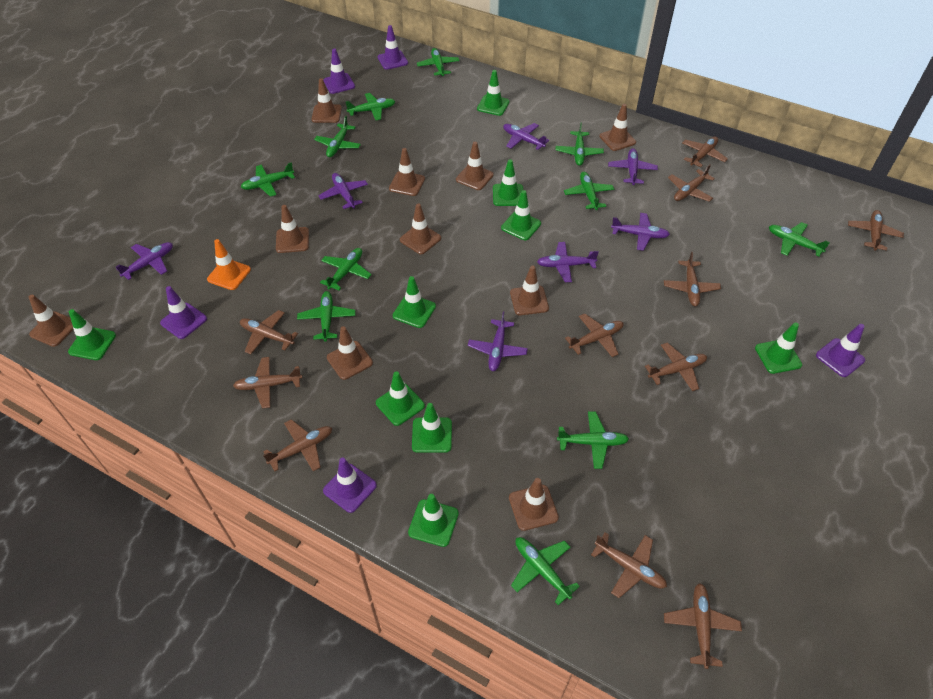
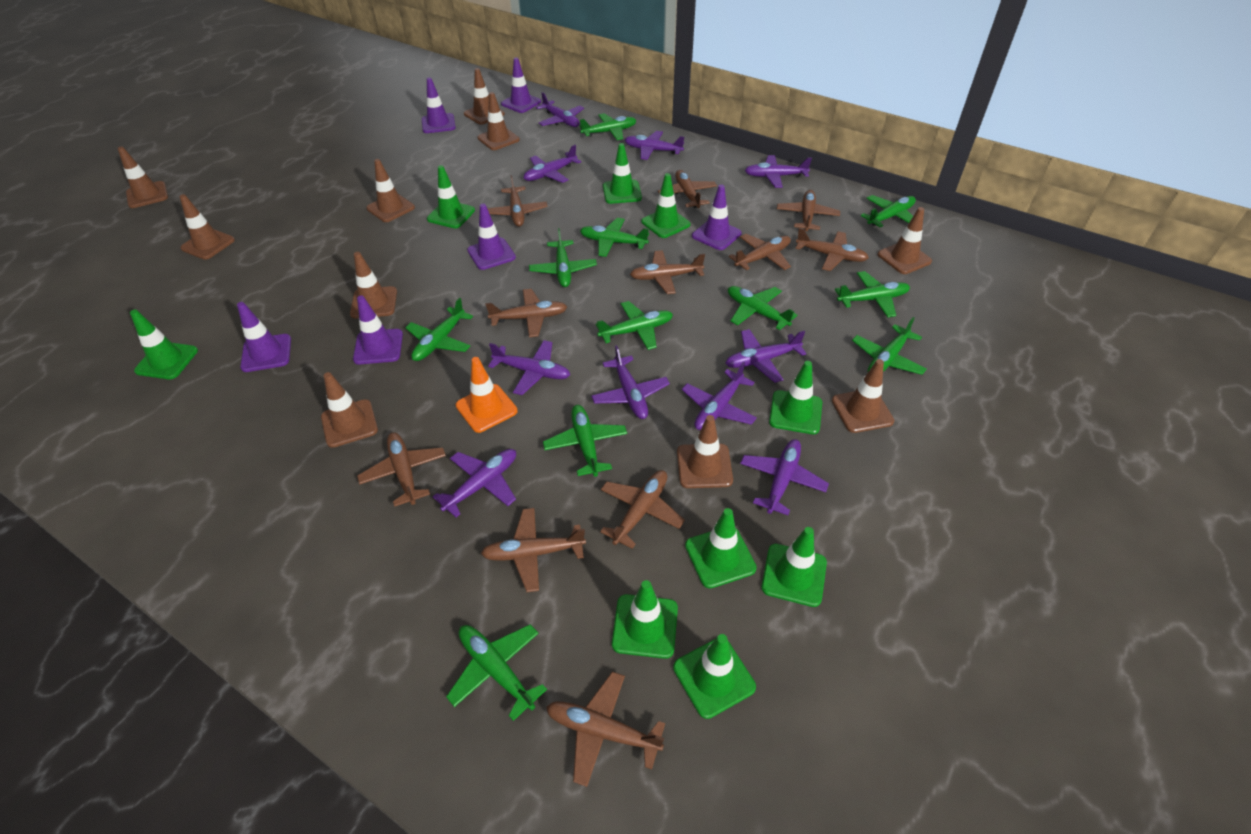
purple plane: 7 -> 10
purple traffic cone: 5 -> 6

